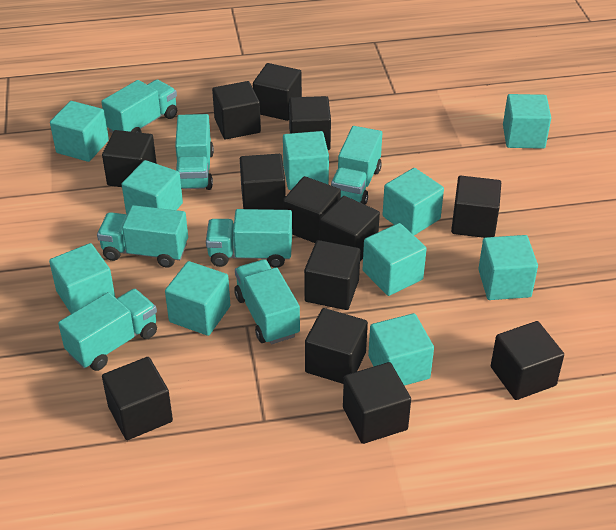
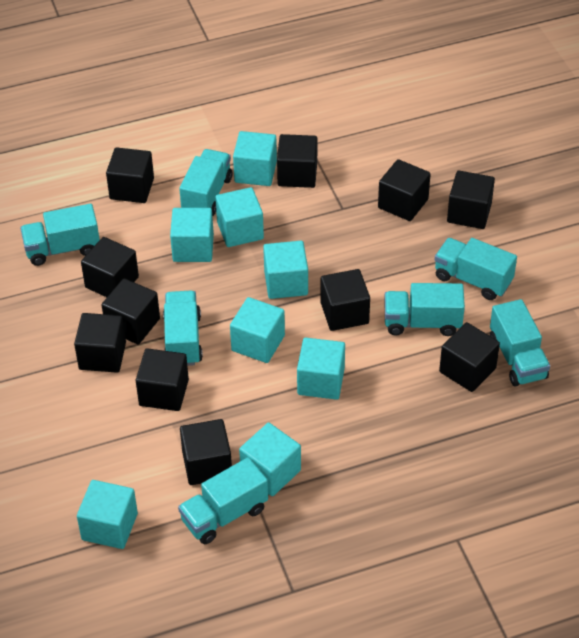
black cube: 13 -> 11
turquoise cube: 10 -> 8

